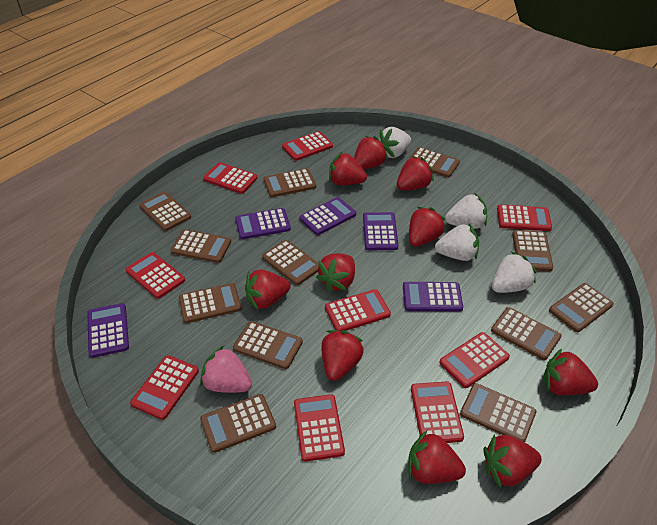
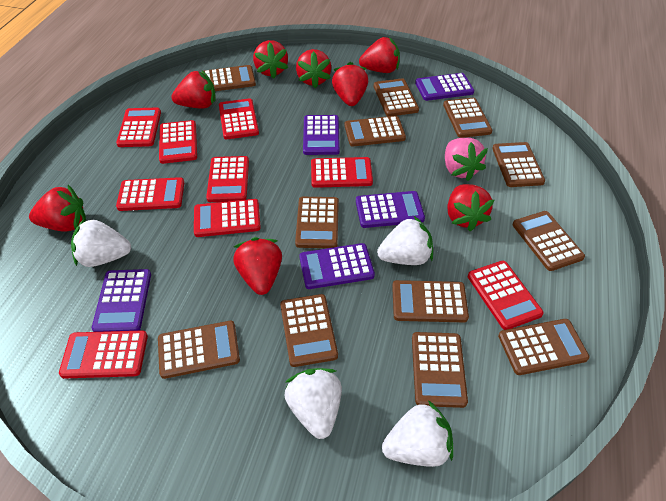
red strawberry: 10 -> 8

